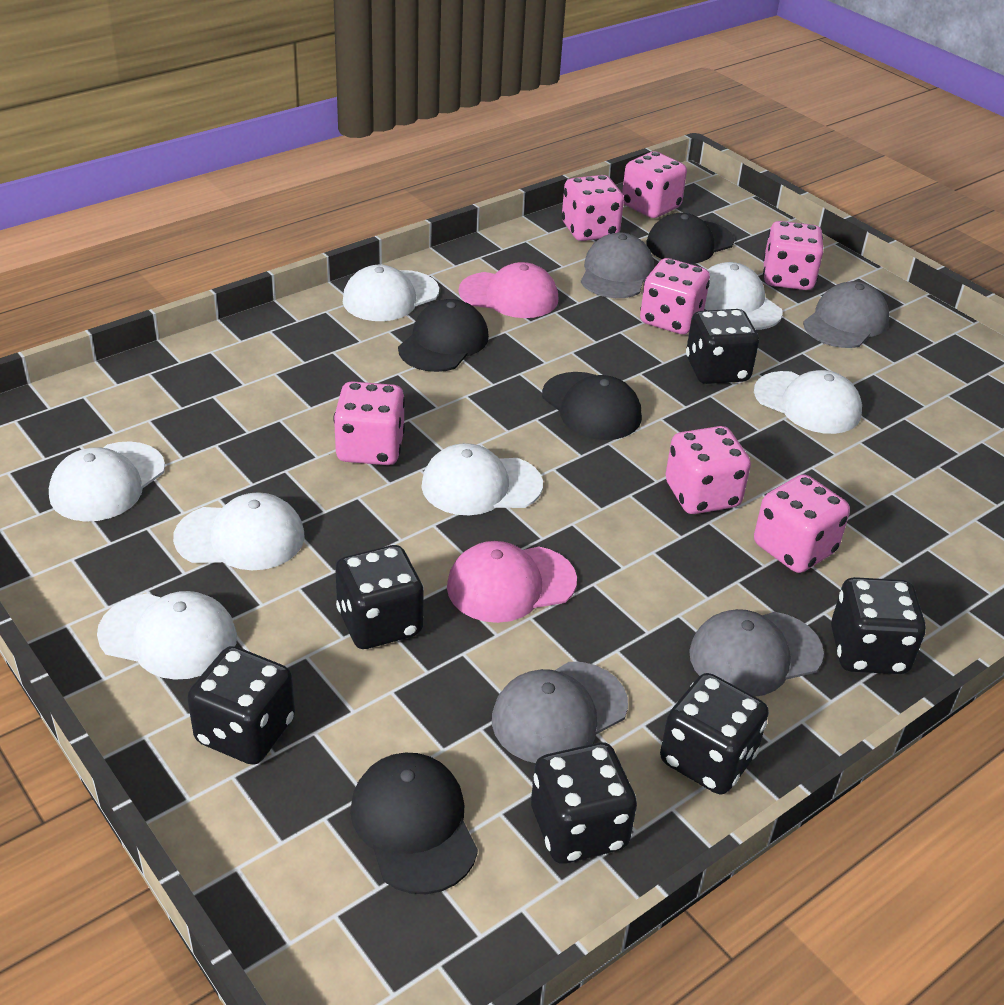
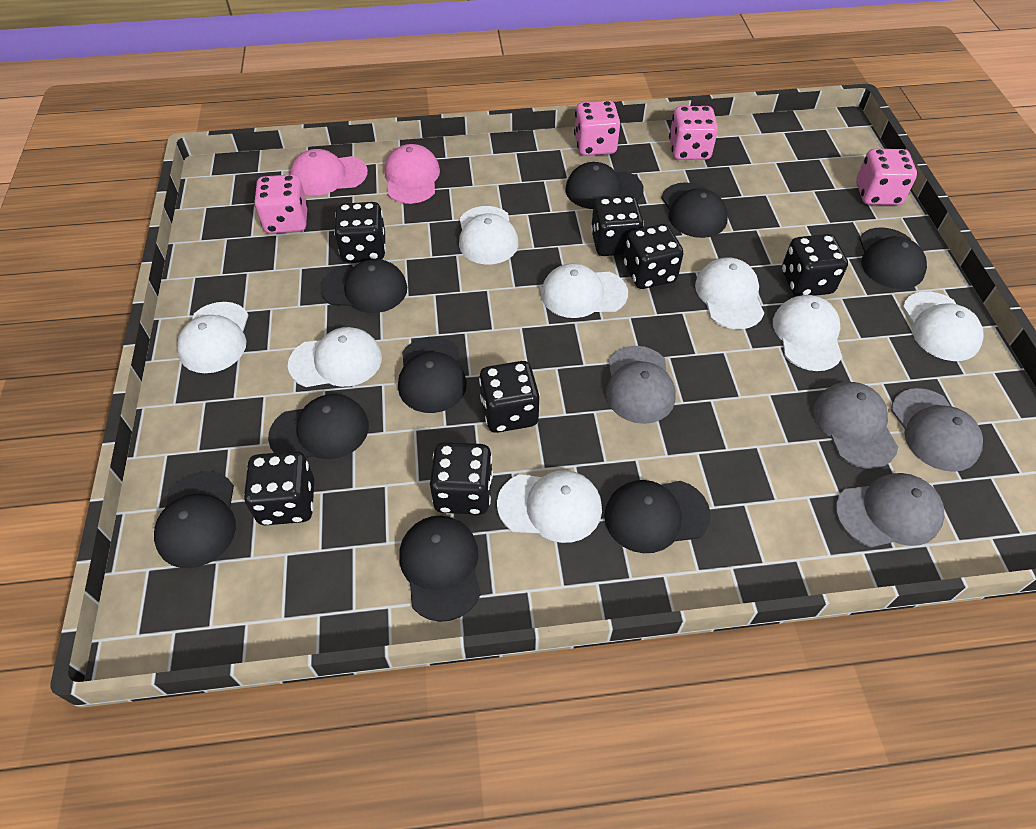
black cap: 4 -> 9
black dice: 6 -> 7
pink dice: 7 -> 4
white cap: 7 -> 8

